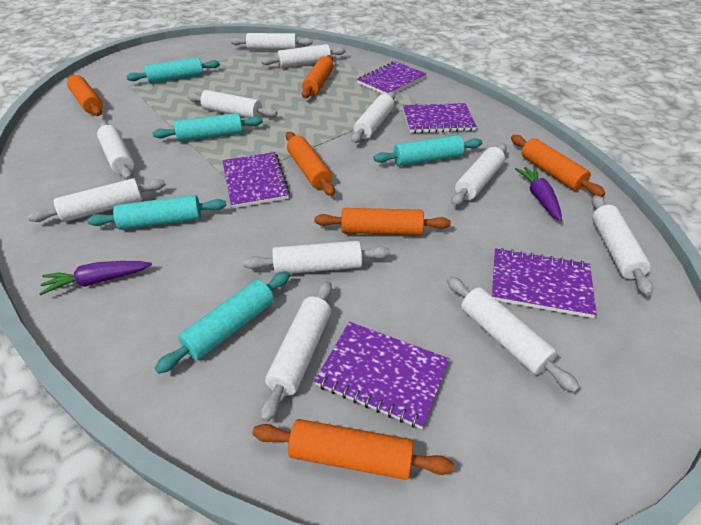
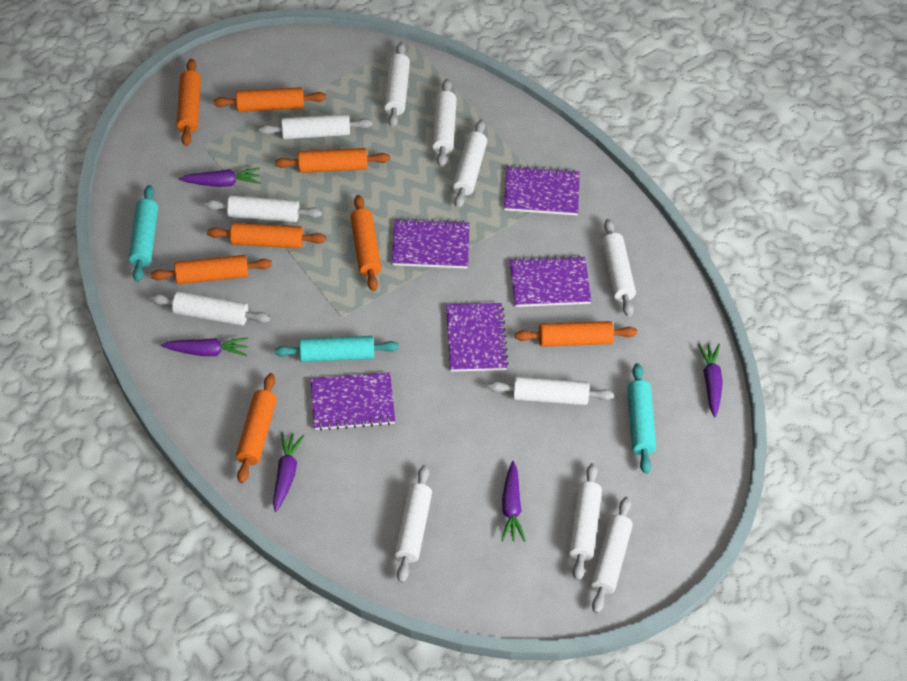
orange rolling pin: 6 -> 8
purple carrot: 2 -> 5
turquoise rolling pin: 5 -> 3

